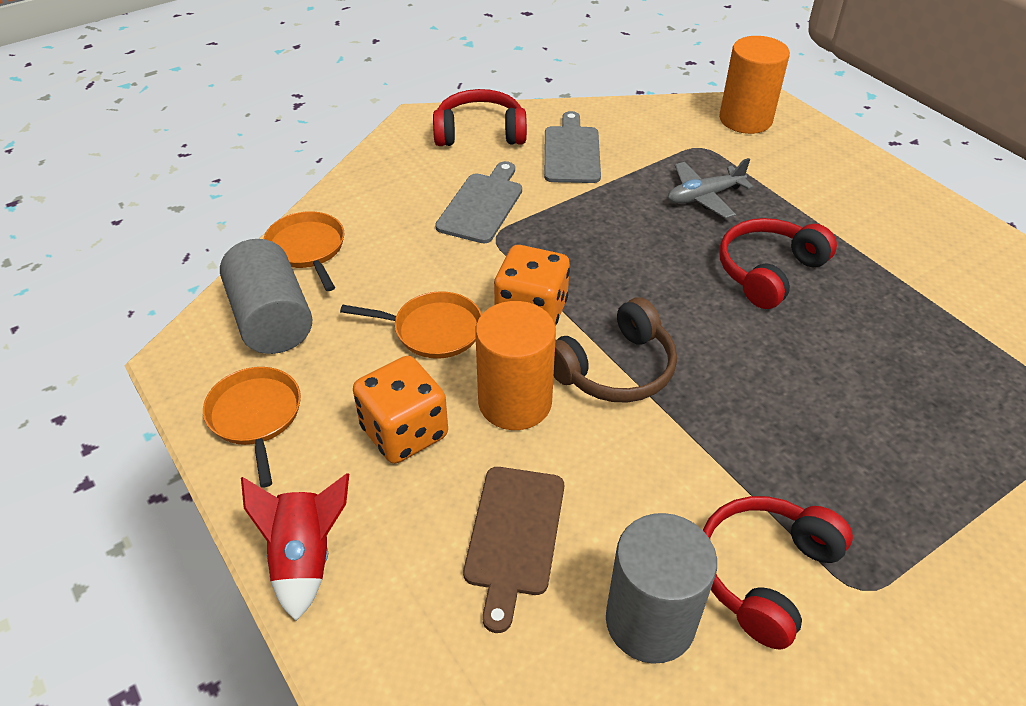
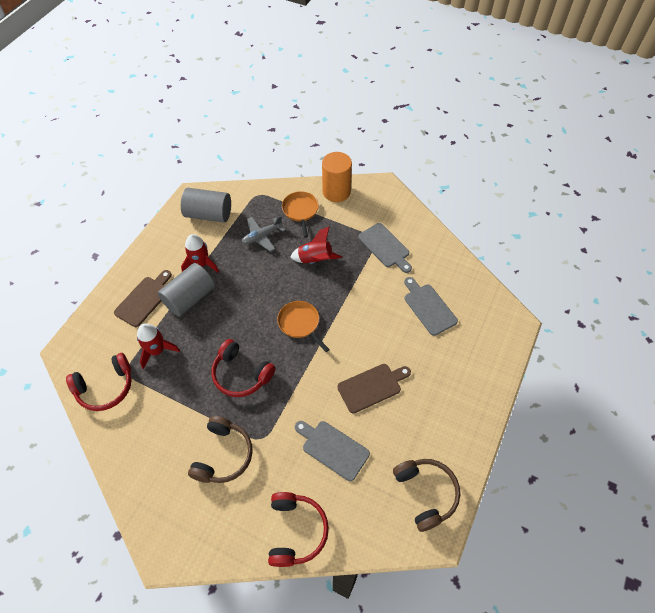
brown cutting board: 1 -> 2
brown headphones: 1 -> 2
grey cutting board: 2 -> 3
orange cylinder: 2 -> 1
orange dice: 2 -> 0
orange pan: 3 -> 2
red rocket: 1 -> 3

